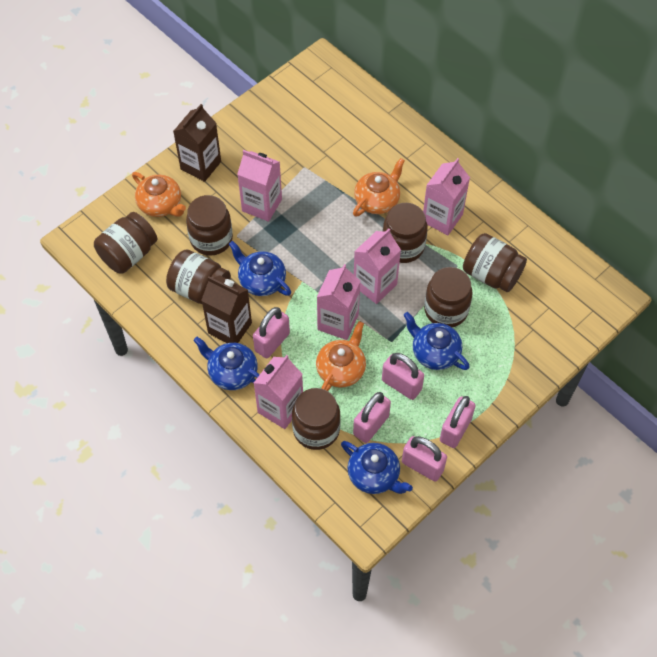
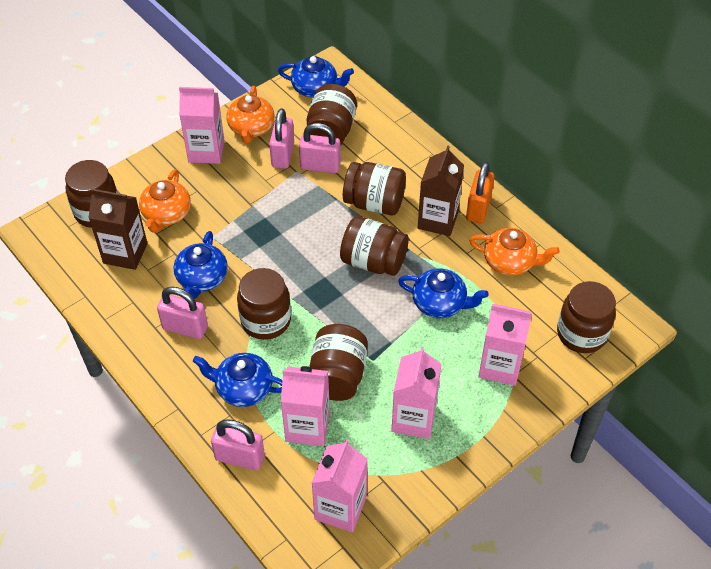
orange padlock: 0 -> 1
pink padlock: 5 -> 4

